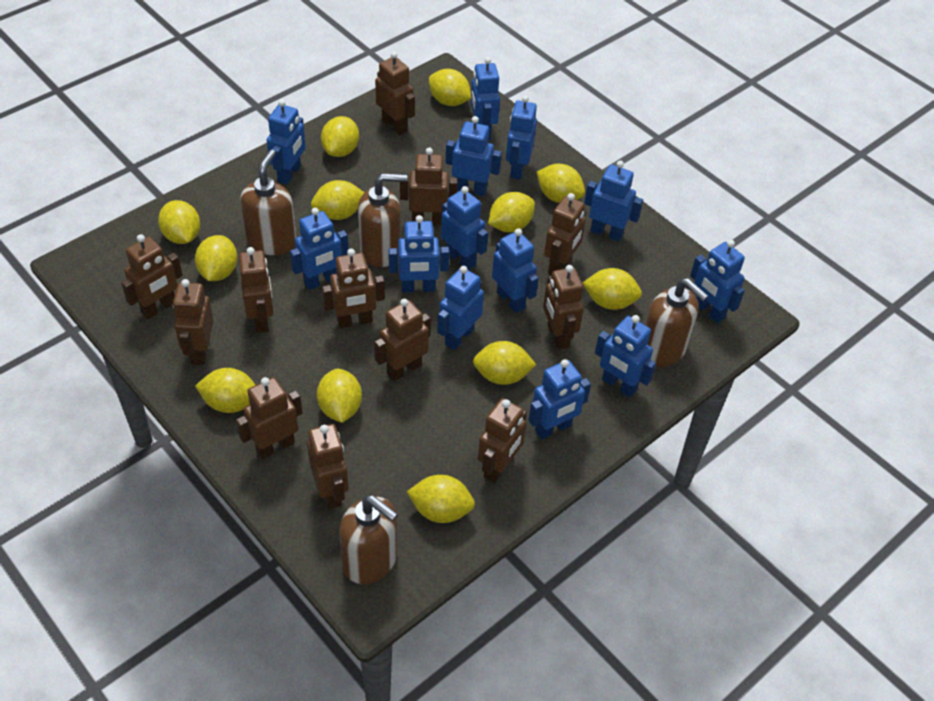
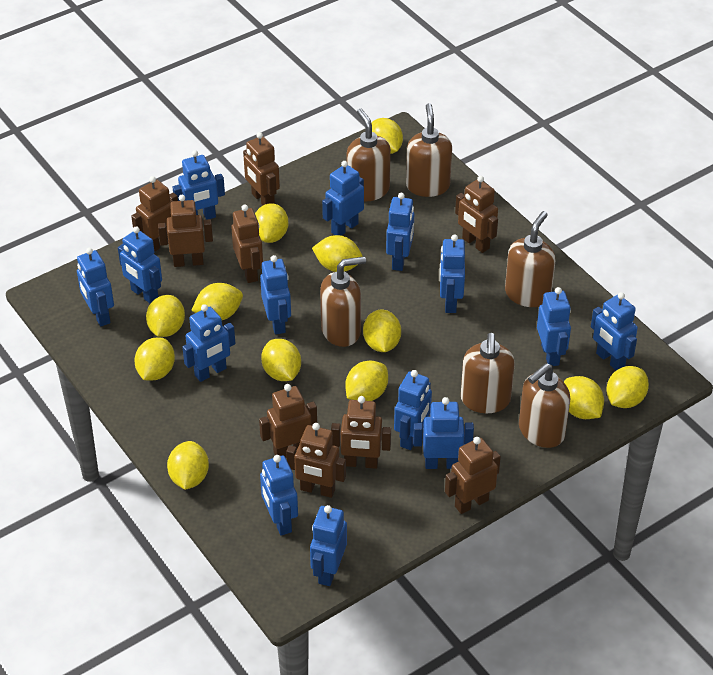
blue robot: 13 -> 14
brown robot: 12 -> 9
brown soap dispenser: 4 -> 6

